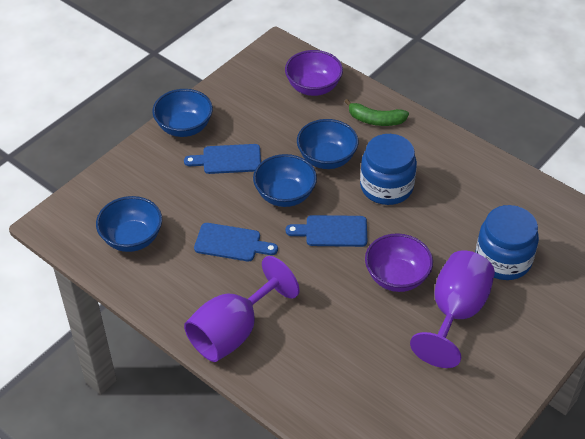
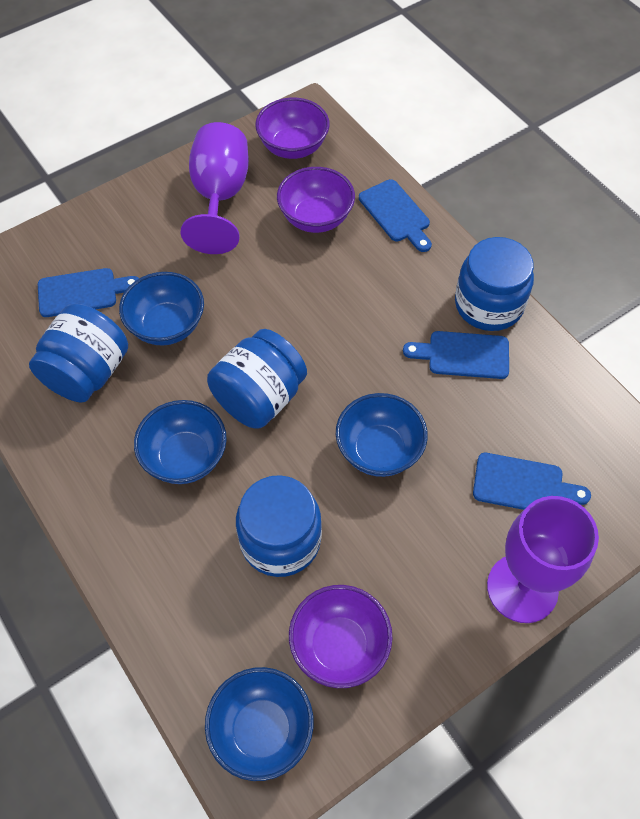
blue cutting board: 3 -> 4
blue jar: 2 -> 4
green banana: 1 -> 0
purple bowl: 2 -> 3

